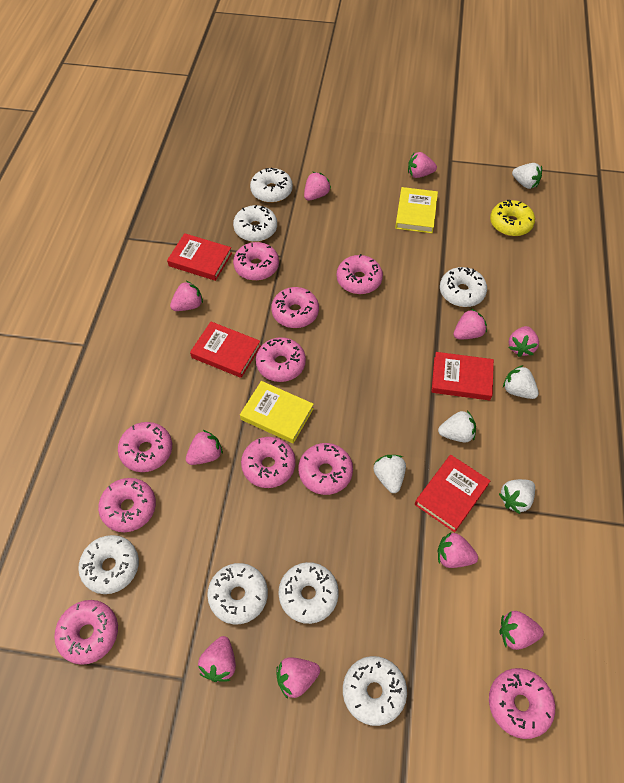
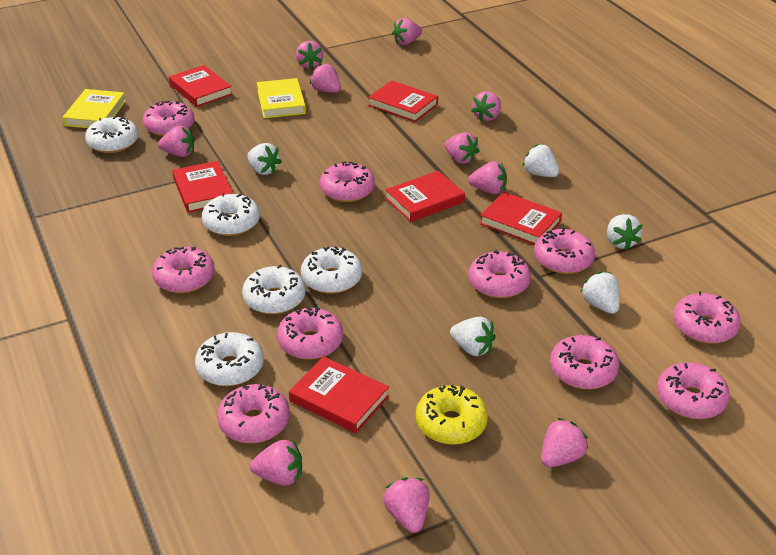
red book: 4 -> 6
white donut: 7 -> 5

